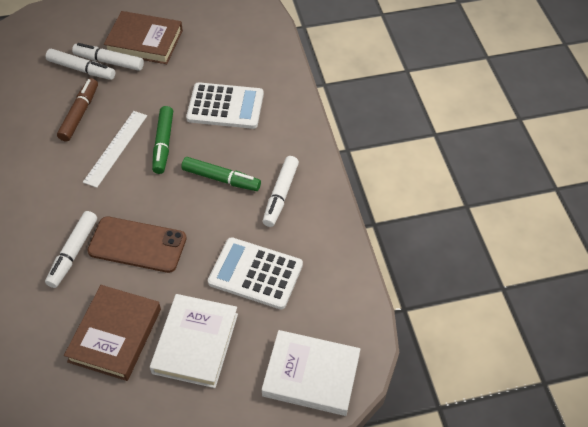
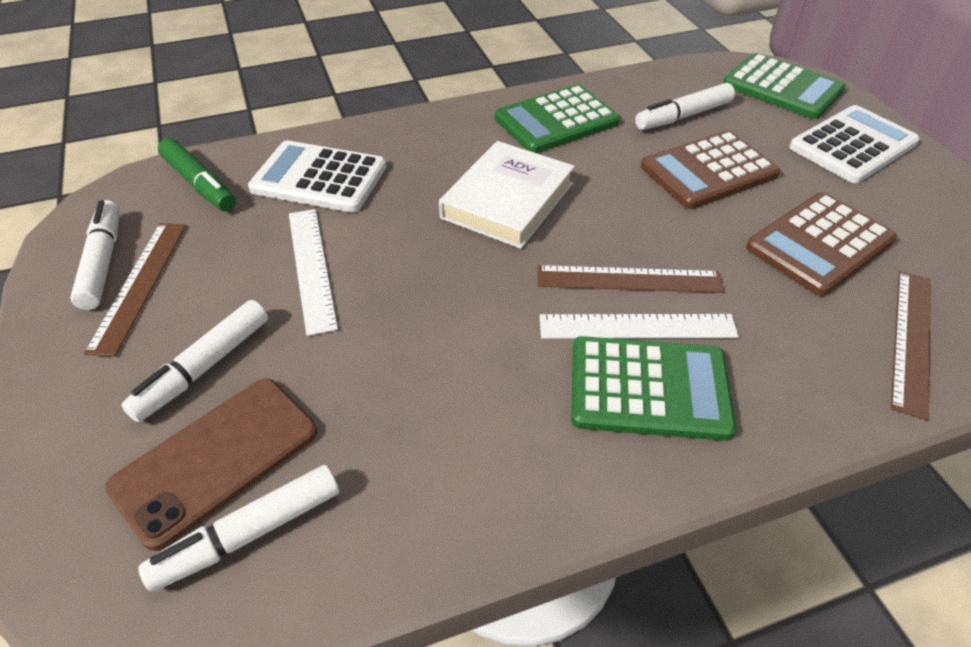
brown book: 2 -> 0
brown calculator: 0 -> 2
brown marker: 1 -> 0
brown ruler: 0 -> 3
green calculator: 0 -> 3
green marker: 2 -> 1
white book: 2 -> 1
white ruler: 1 -> 2

